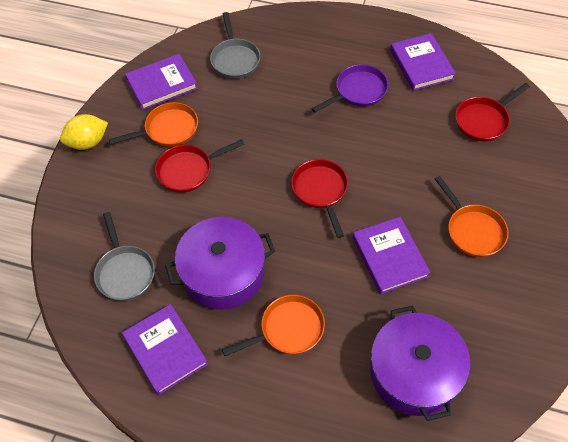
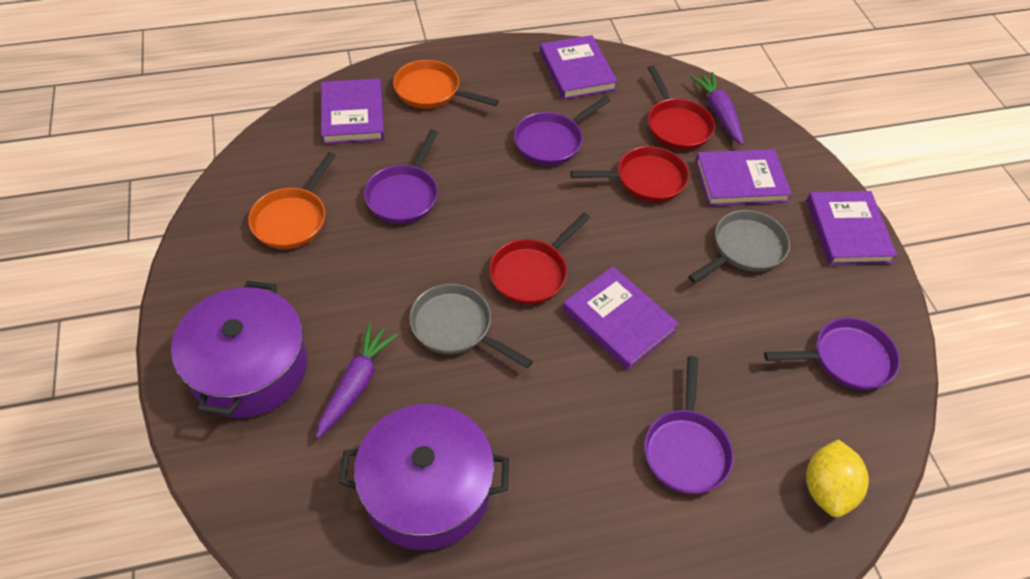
orange pan: 3 -> 2
purple book: 4 -> 5
purple carrot: 0 -> 2
purple pan: 1 -> 4

